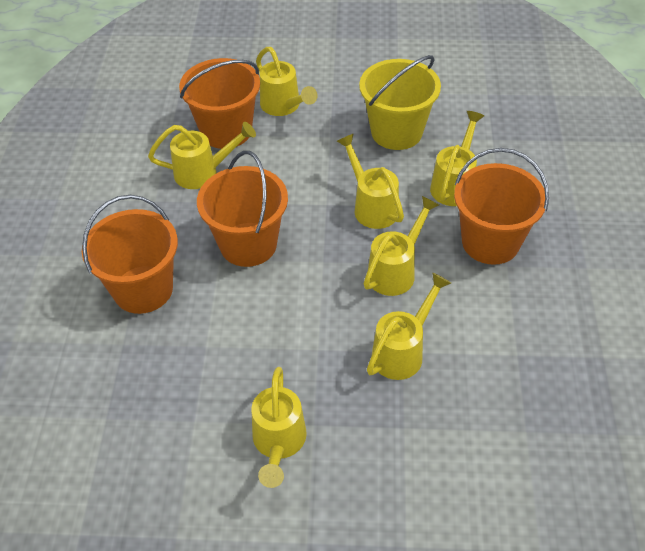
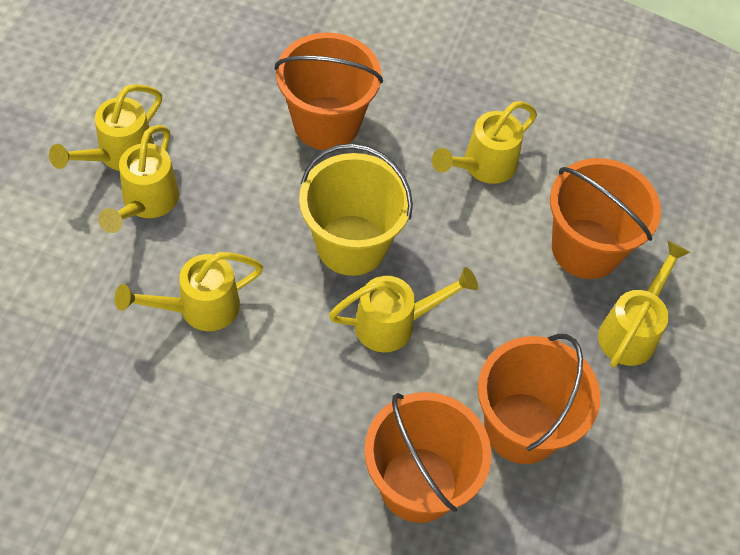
yellow watering can: 7 -> 6

